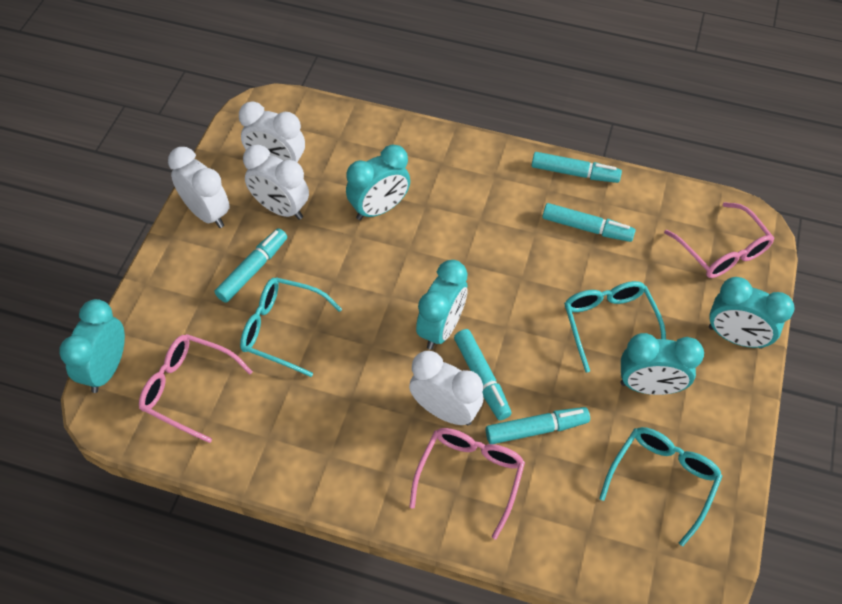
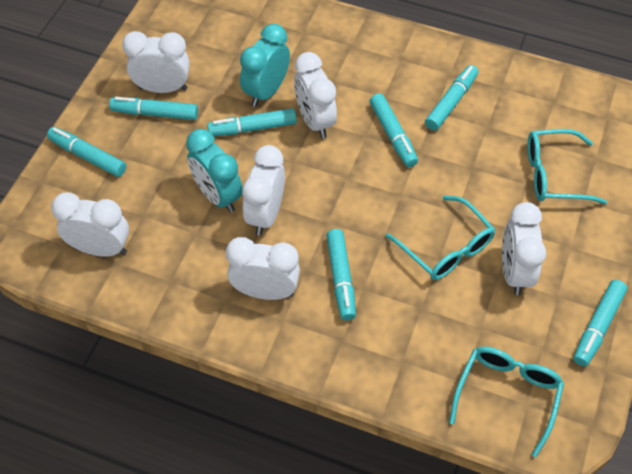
pink glasses: 3 -> 0
turquoise clock: 5 -> 2
turquoise marker: 5 -> 7
white clock: 4 -> 6

